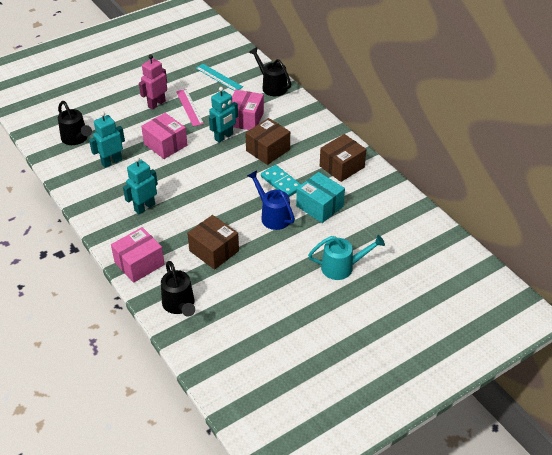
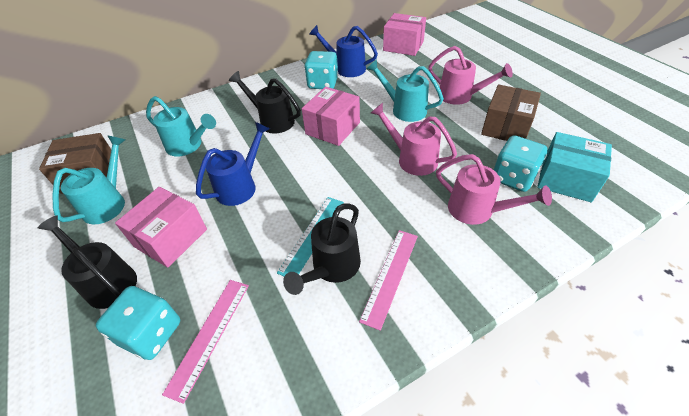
blue watering can: 1 -> 2
brown box: 3 -> 2
pink robot: 1 -> 0
pink ruler: 1 -> 2
pink watering can: 0 -> 3
turquoise dice: 0 -> 3
turquoise domino: 1 -> 0
turquoise robot: 3 -> 0
turquoise watering can: 1 -> 3

